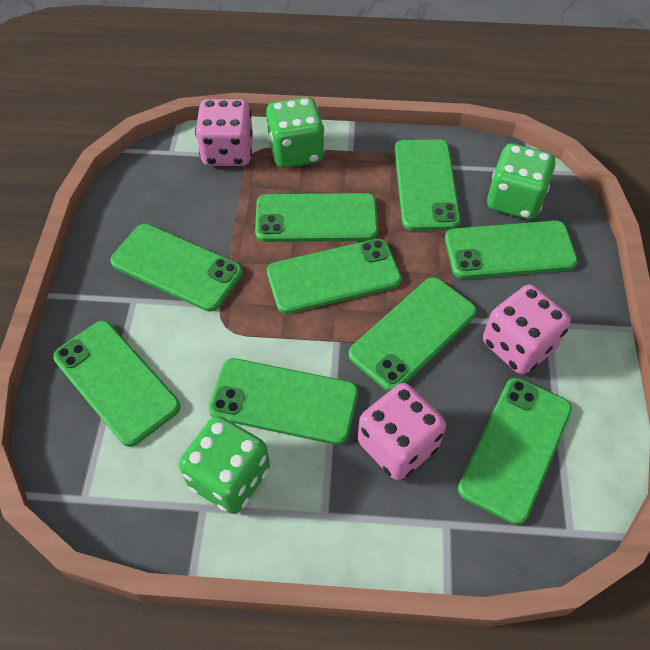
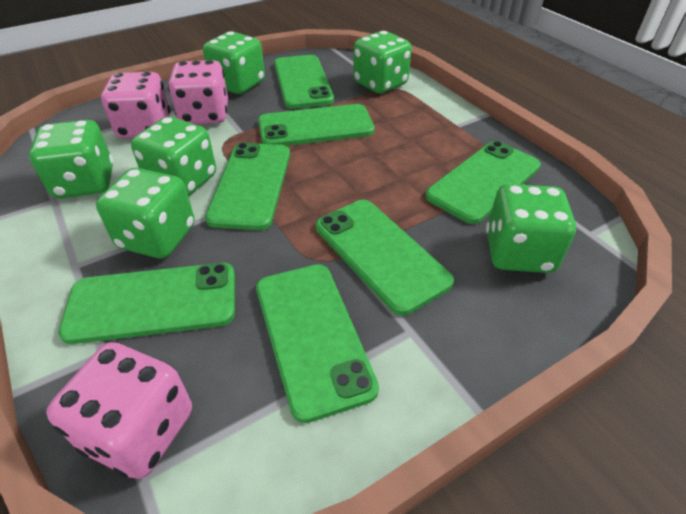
green dice: 3 -> 6
green phone: 9 -> 7

